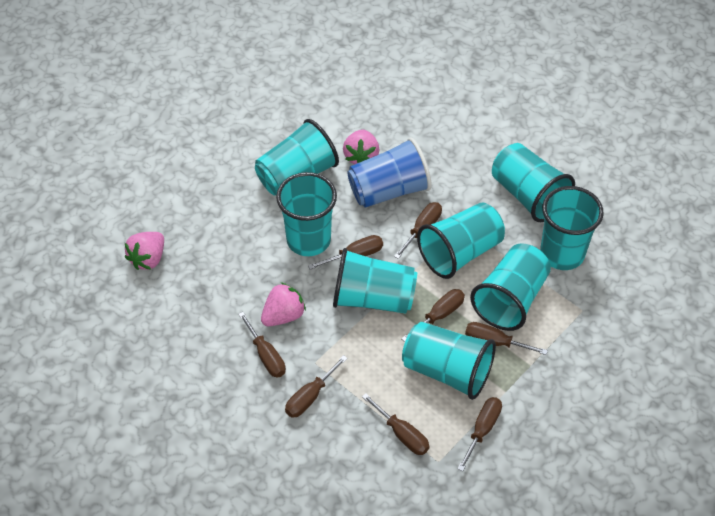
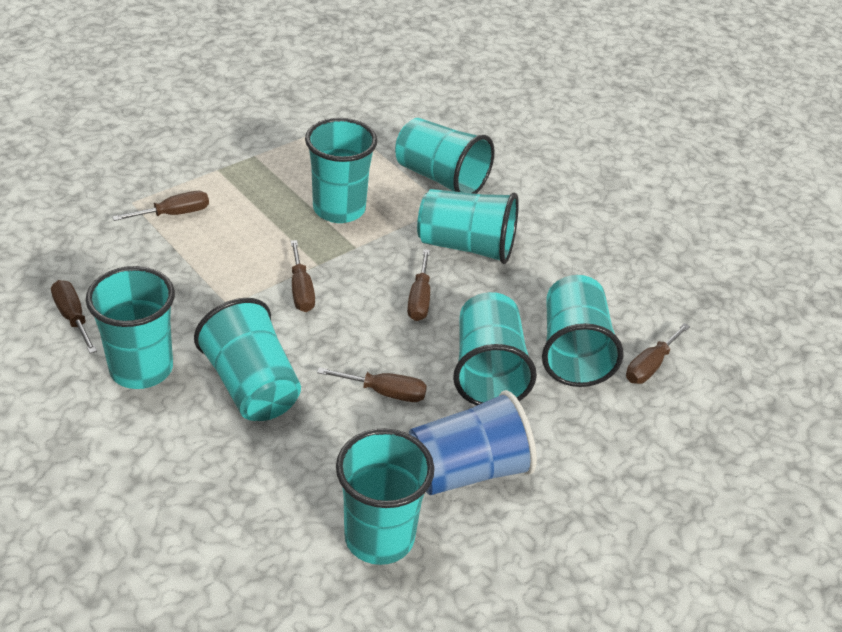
brown screwdriver: 8 -> 6
pink strawberry: 3 -> 0

